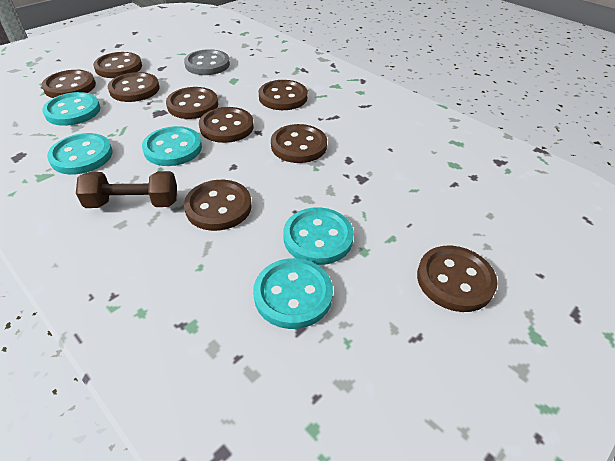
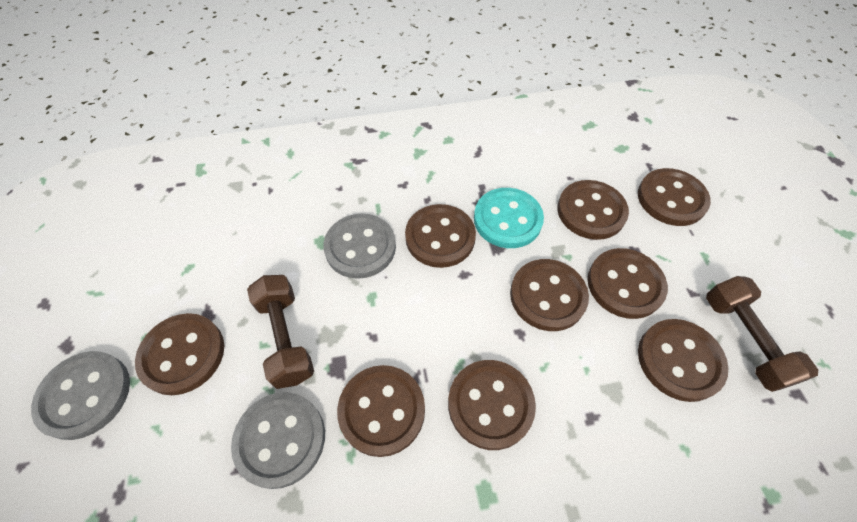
brown dumbbell: 1 -> 2
grey button: 1 -> 3
turquoise button: 5 -> 1

